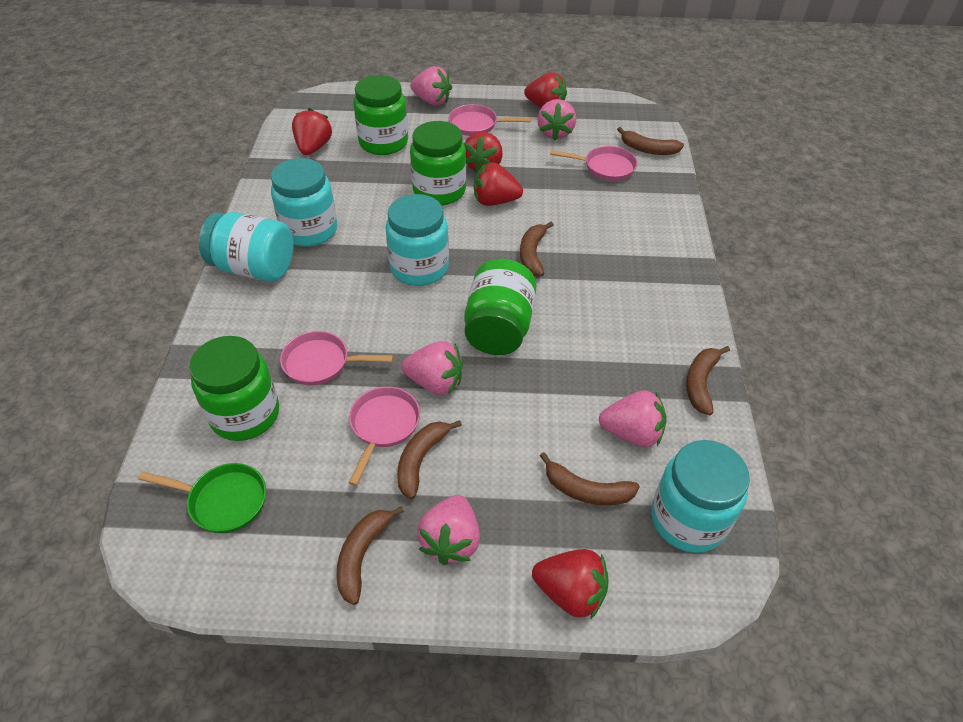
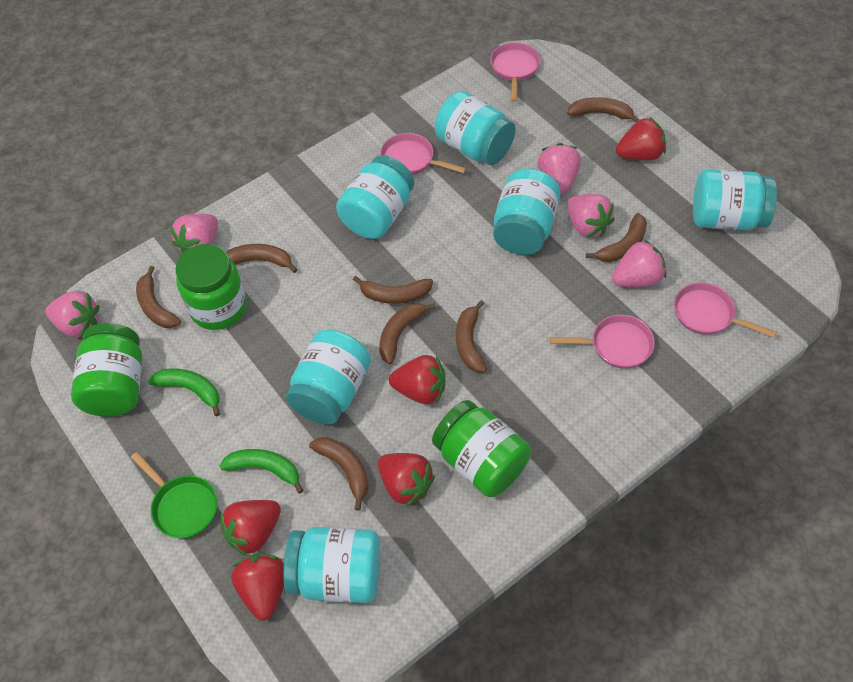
brown banana: 6 -> 8
green banana: 0 -> 2
green jar: 4 -> 3
turquoise jar: 4 -> 6

